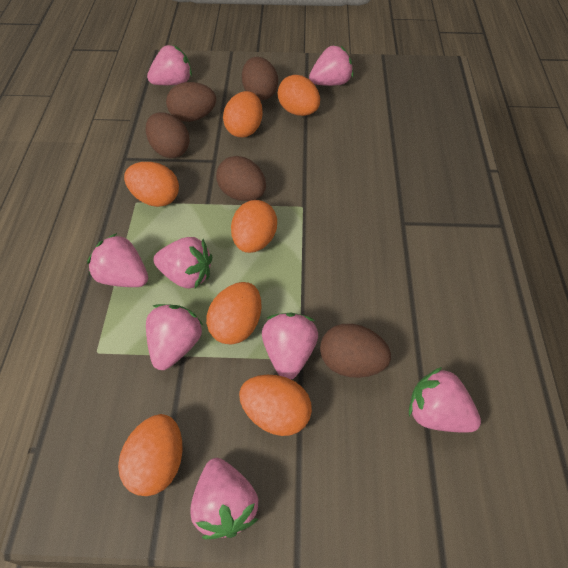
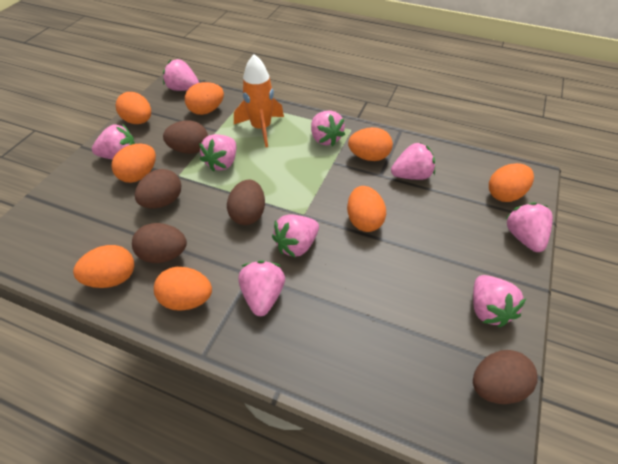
orange egg: 7 -> 8
orange rocket: 0 -> 1
pink strawberry: 8 -> 9

